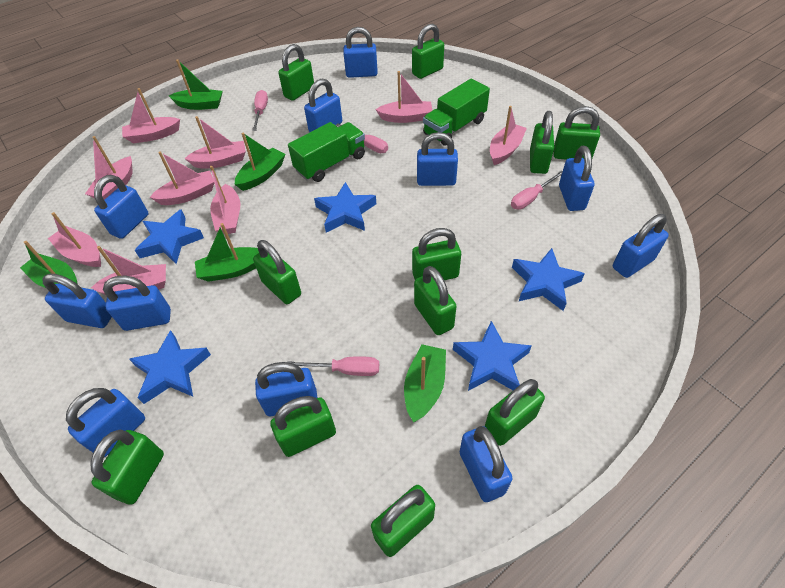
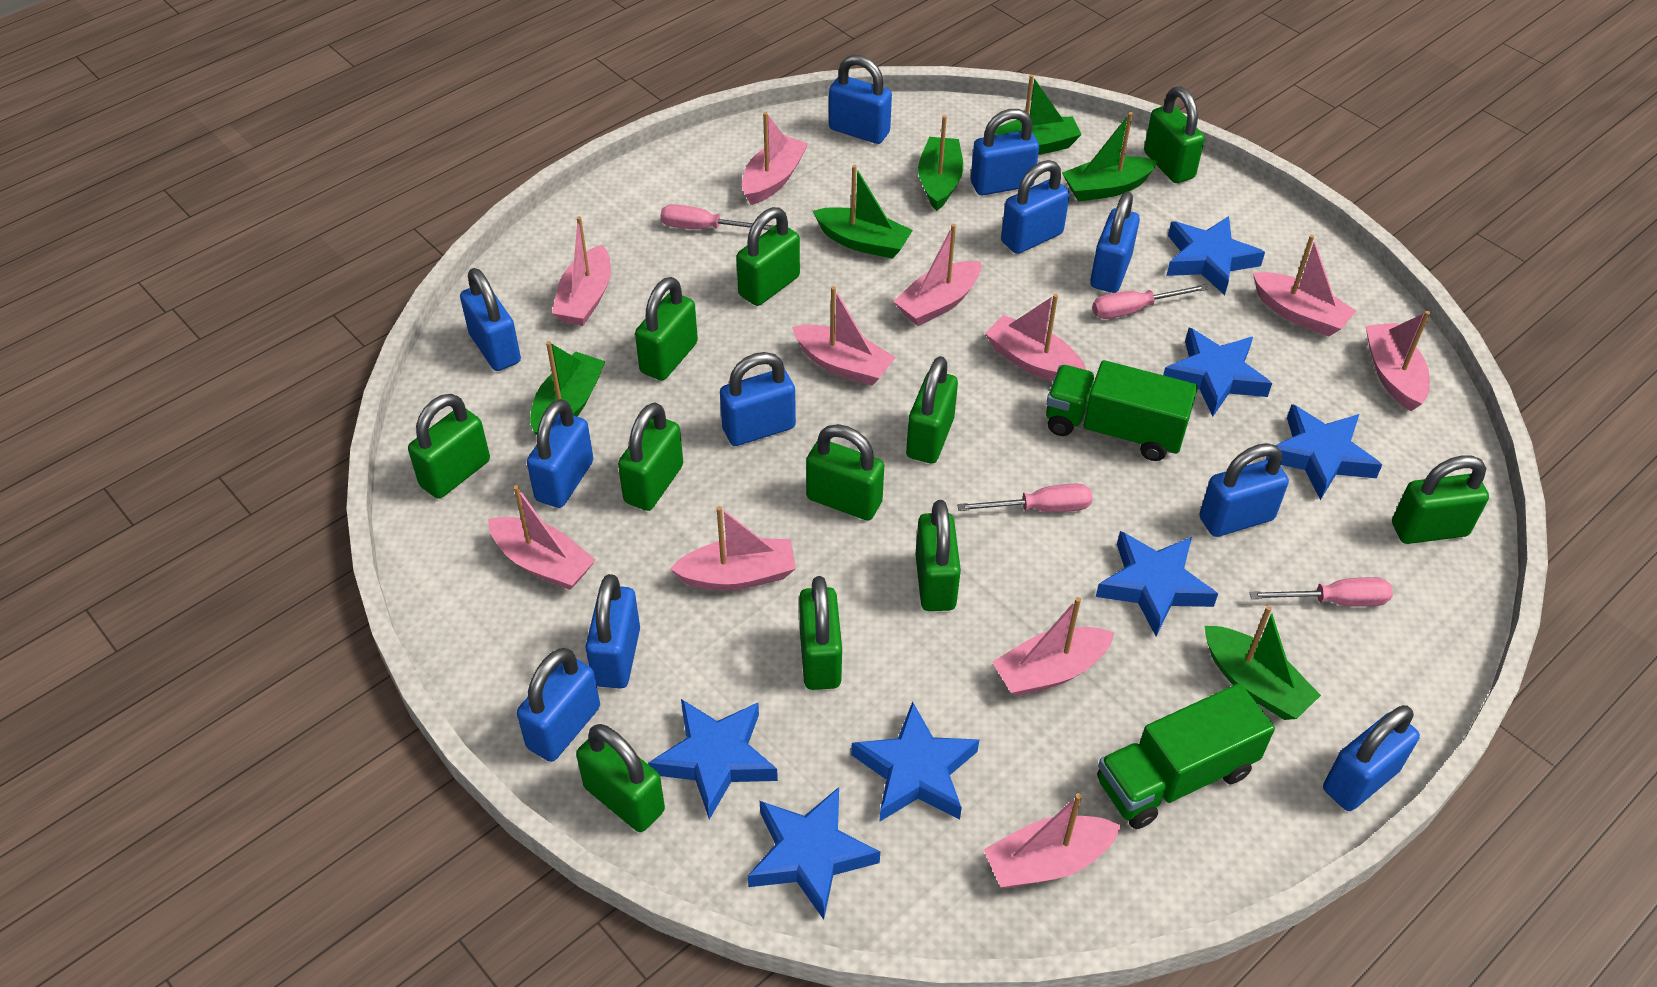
blue star: 5 -> 7
green boat: 5 -> 6
pink boat: 9 -> 11

